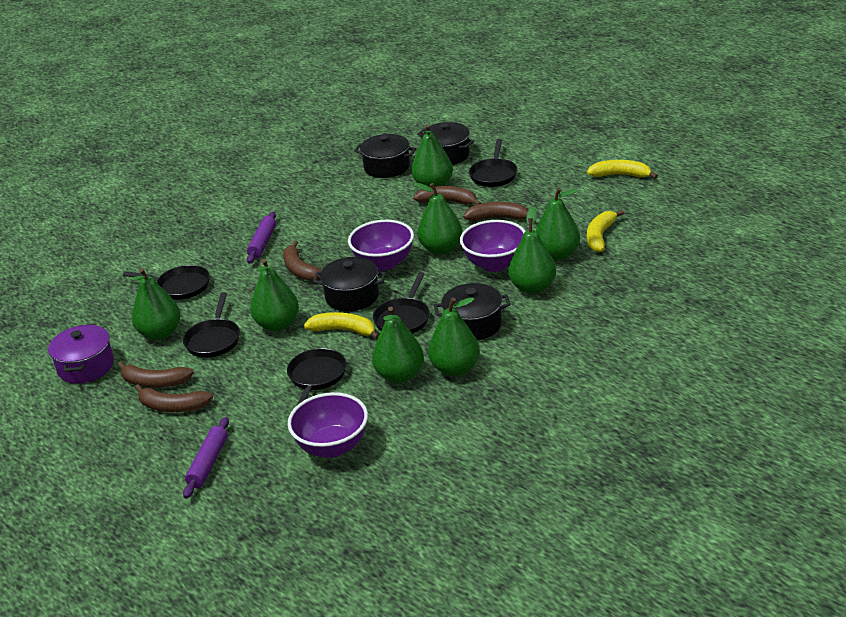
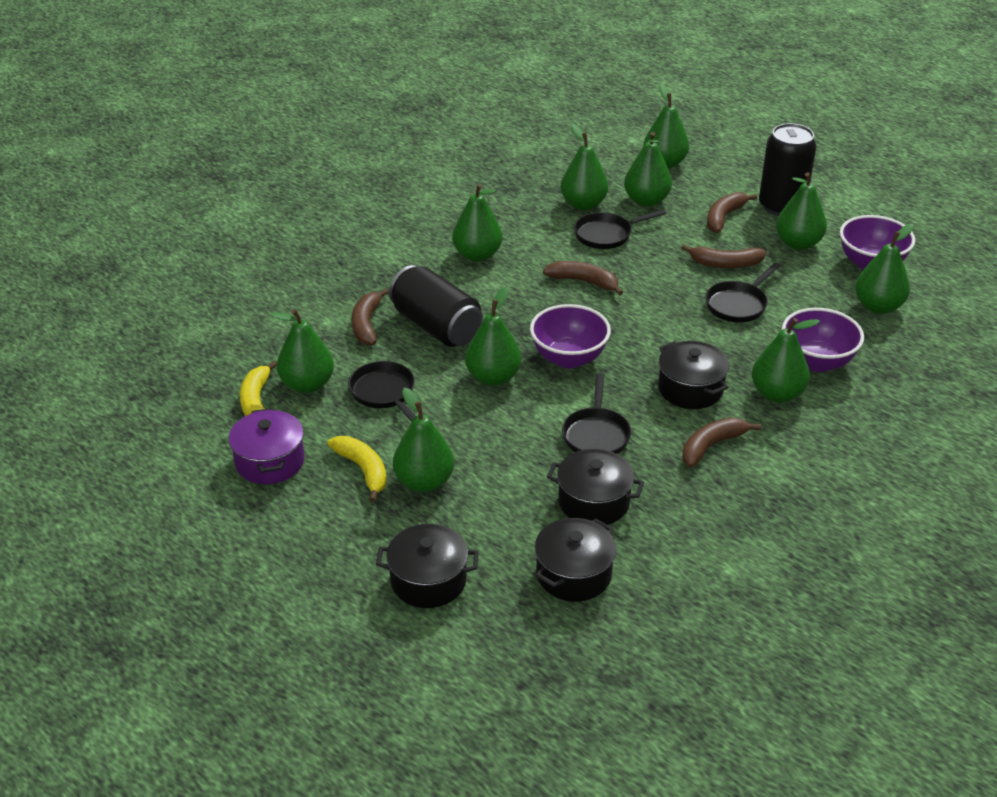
black can: 0 -> 2
black pan: 5 -> 4
green pear: 8 -> 10
purple rolling pin: 2 -> 0
yellow banana: 3 -> 2

